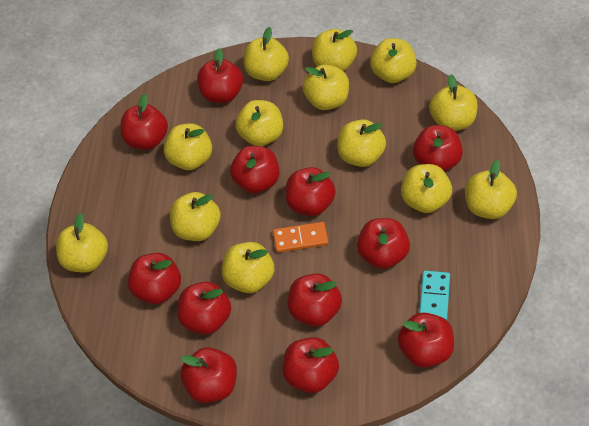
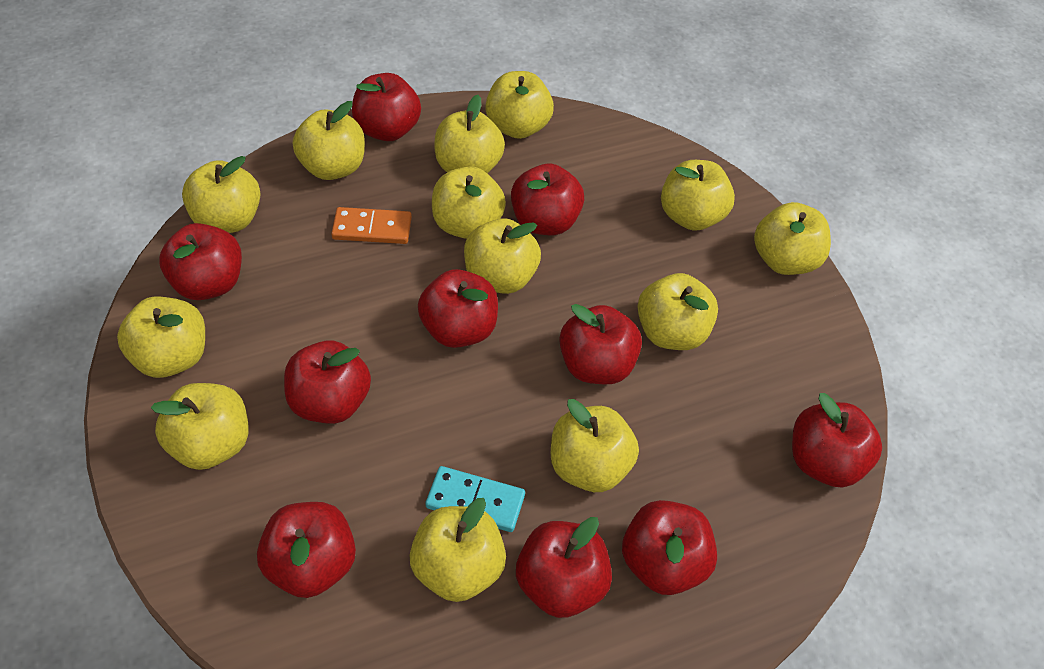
red apple: 12 -> 10

